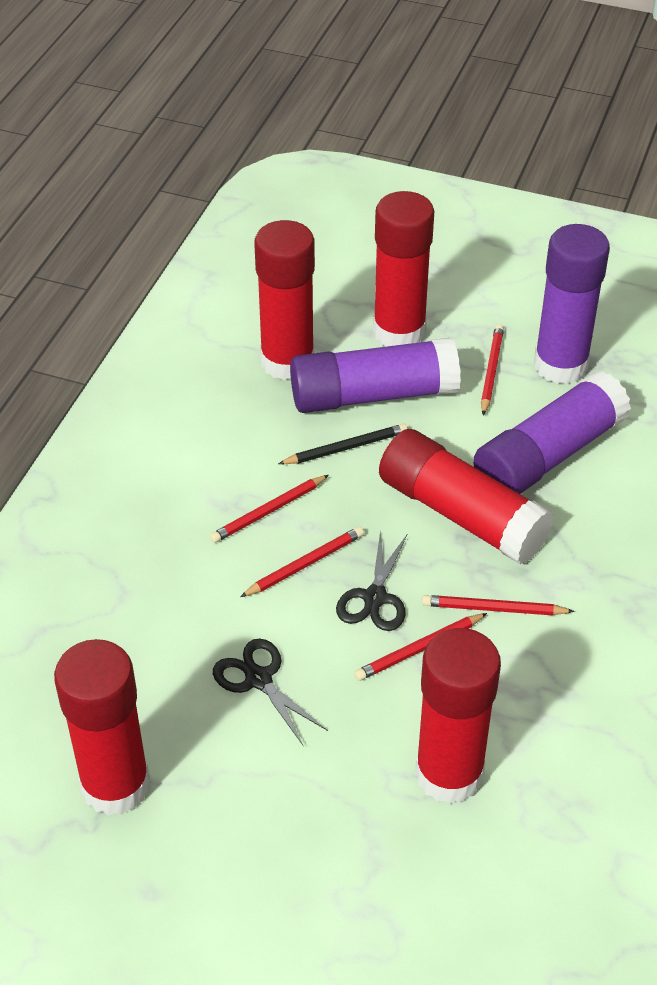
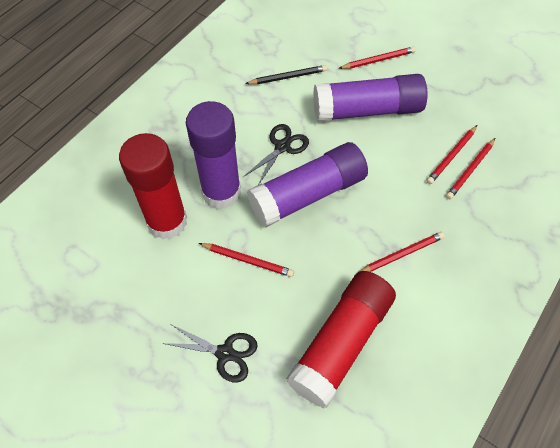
red glue stick: 5 -> 2

